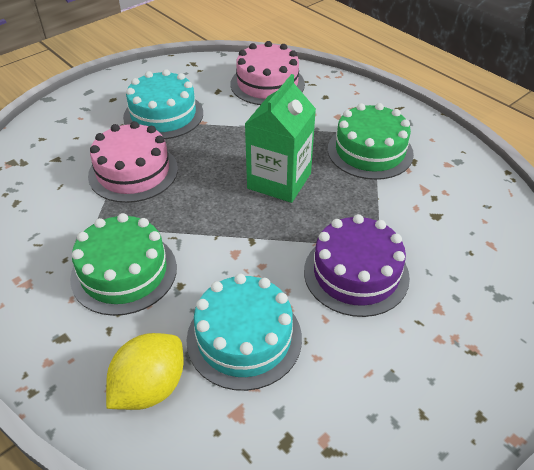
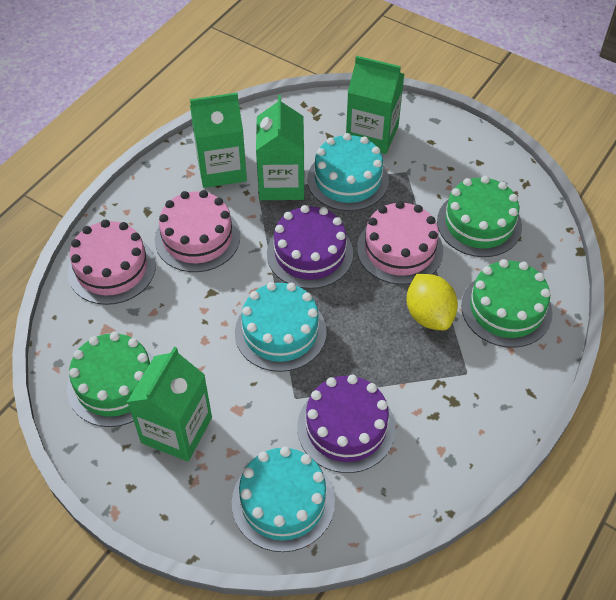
green cake: 2 -> 3
green carton: 1 -> 4
pink cake: 2 -> 3
purple cake: 1 -> 2
turquoise cake: 2 -> 3

